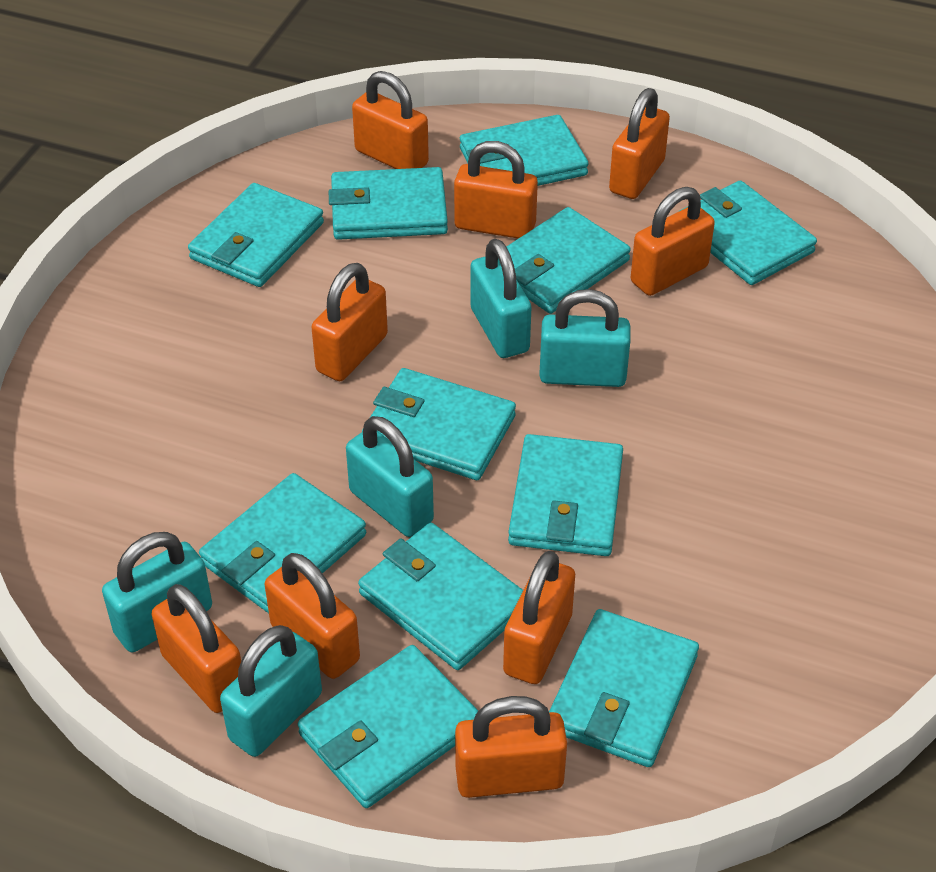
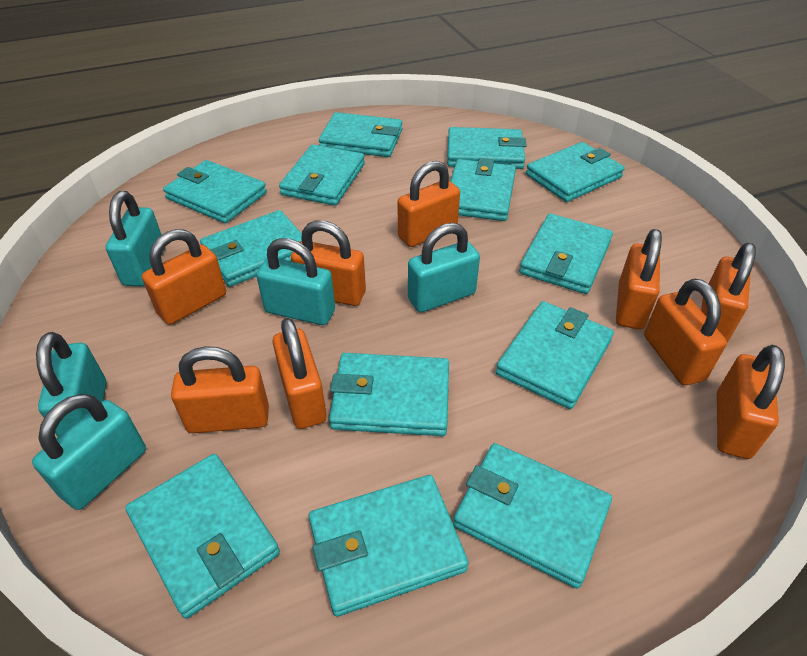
turquoise wallet: 11 -> 13

